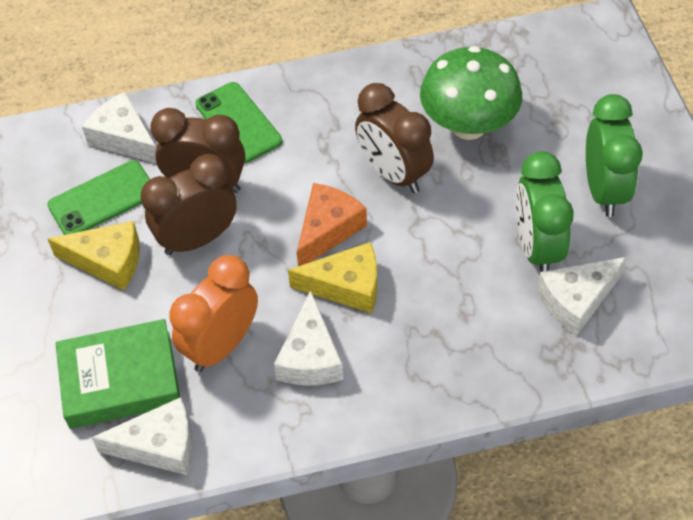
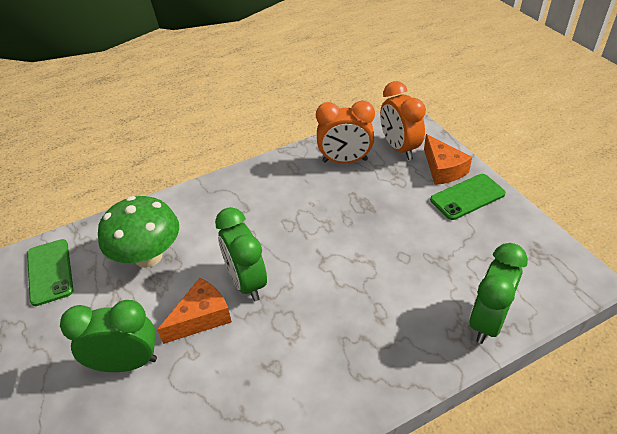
brown clock: 3 -> 0
green book: 1 -> 0
green clock: 2 -> 3
orange cheese: 1 -> 2
orange clock: 1 -> 2
white cheese: 4 -> 0
yellow cheese: 2 -> 0

